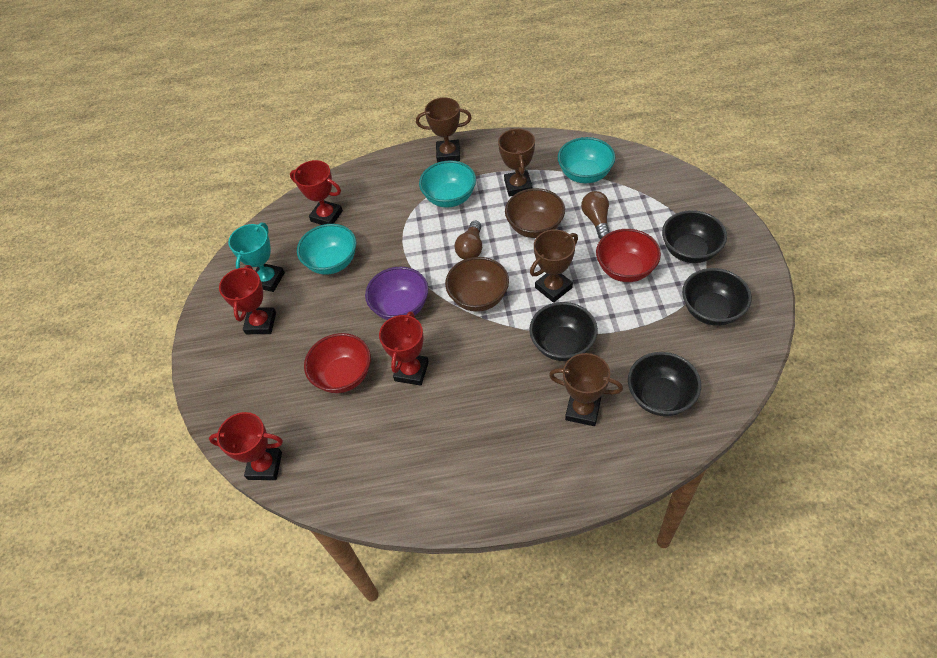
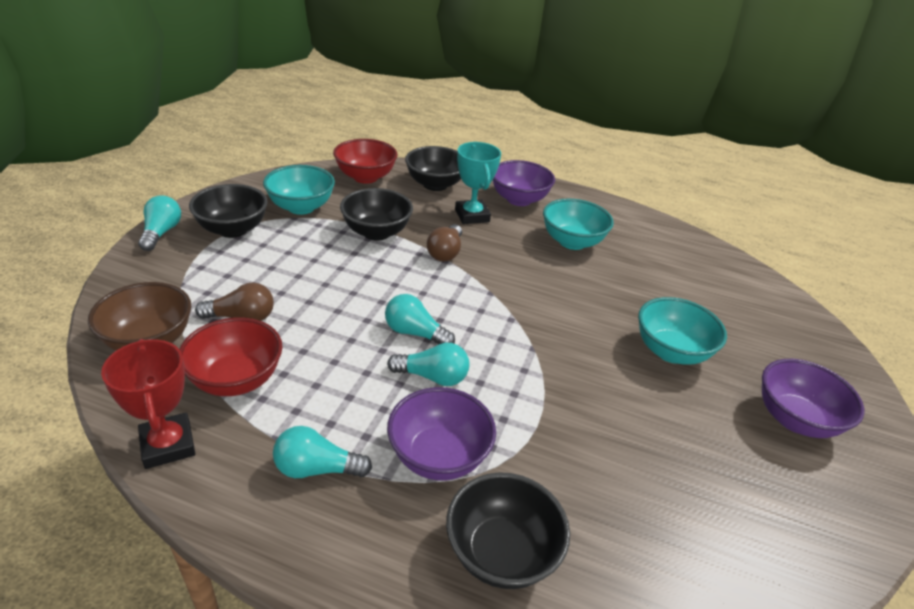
brown bowl: 2 -> 1
brown trophy: 4 -> 0
purple bowl: 1 -> 3
red trophy: 4 -> 1
turquoise light bulb: 0 -> 4

